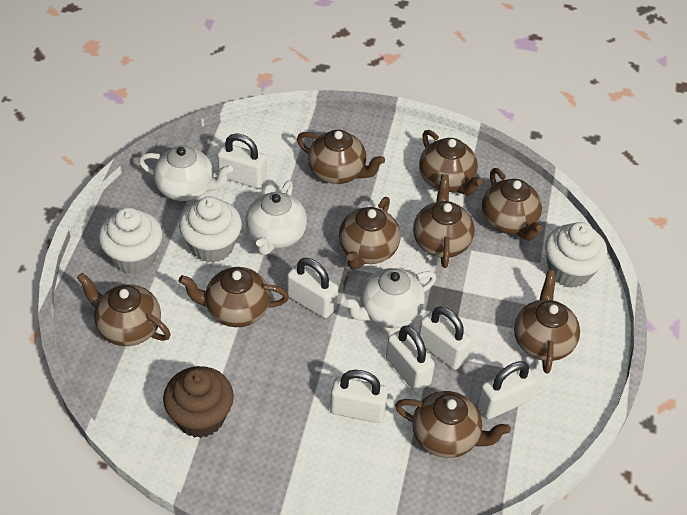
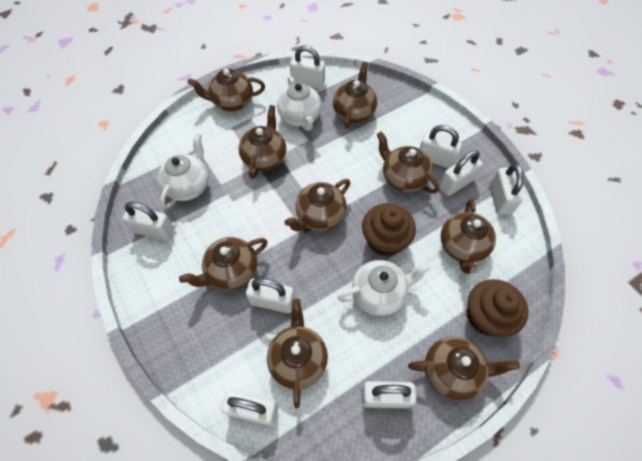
brown cupcake: 1 -> 2
white cupcake: 3 -> 0
white padlock: 6 -> 8

